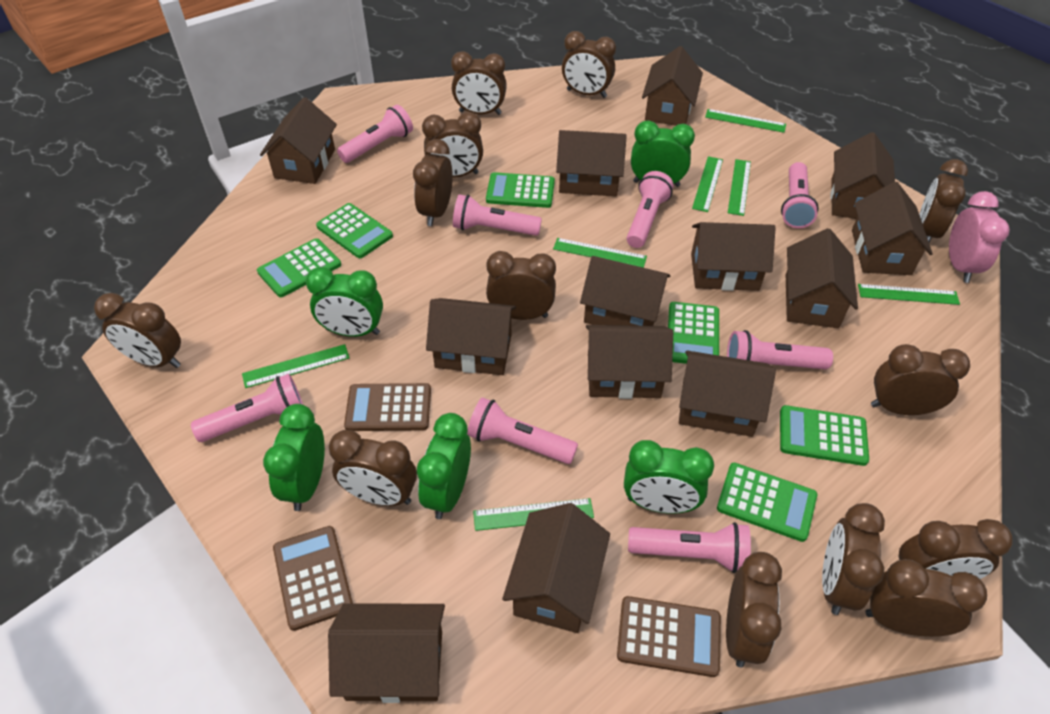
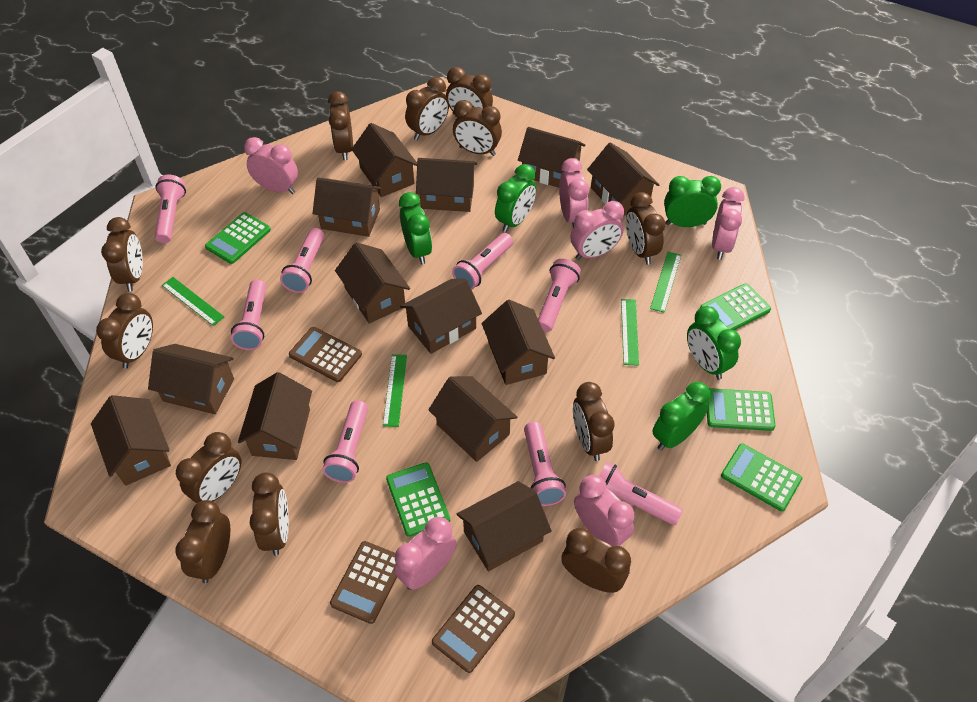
brown clock: 13 -> 12
green calculator: 6 -> 5
green ruler: 7 -> 4
pink clock: 1 -> 6

